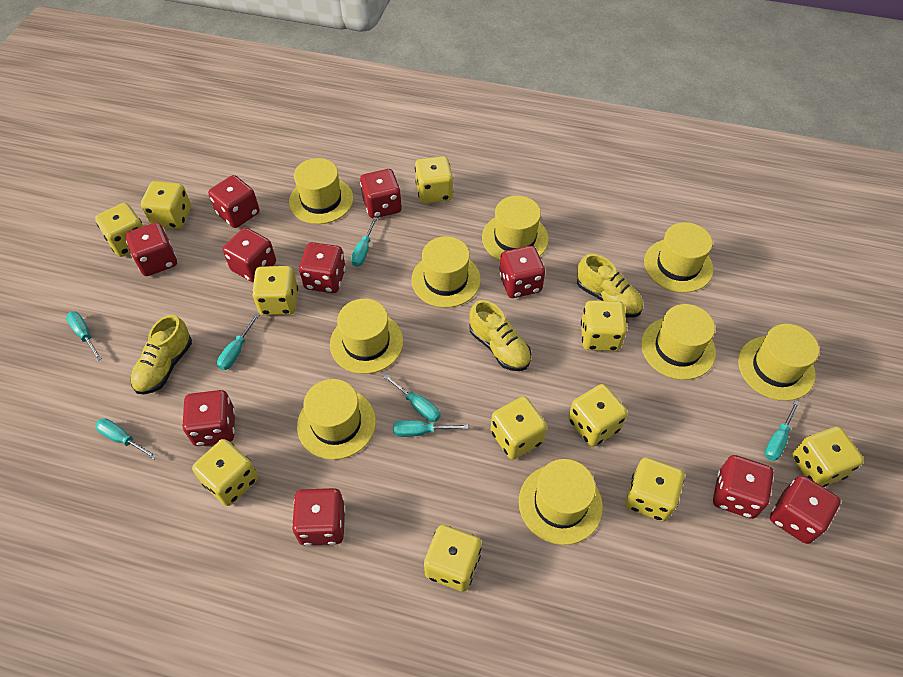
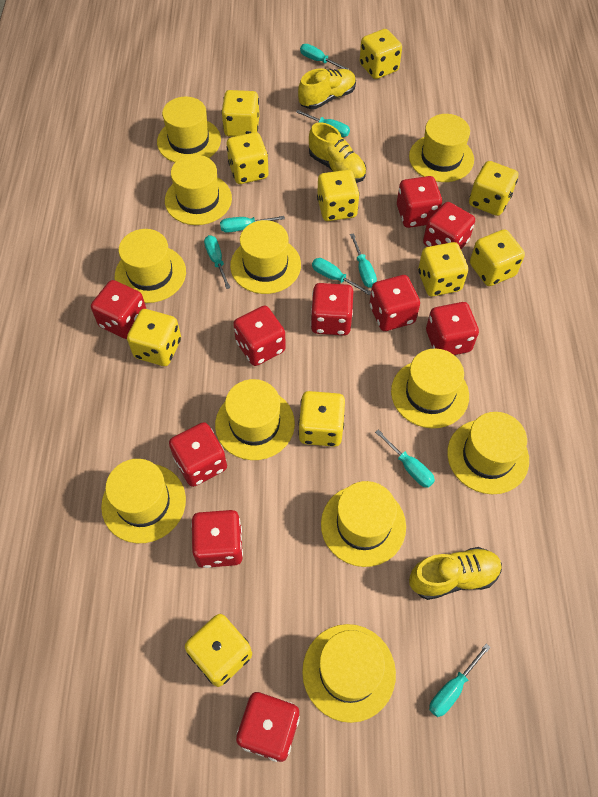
turquoise screwdriver: 7 -> 8
yellow dice: 11 -> 10
yellow hat: 9 -> 11

